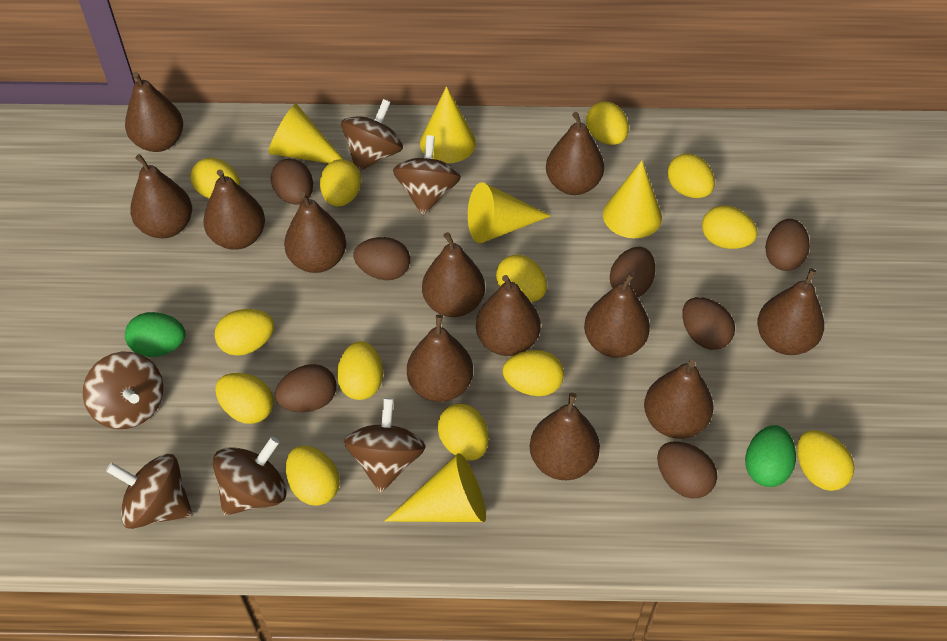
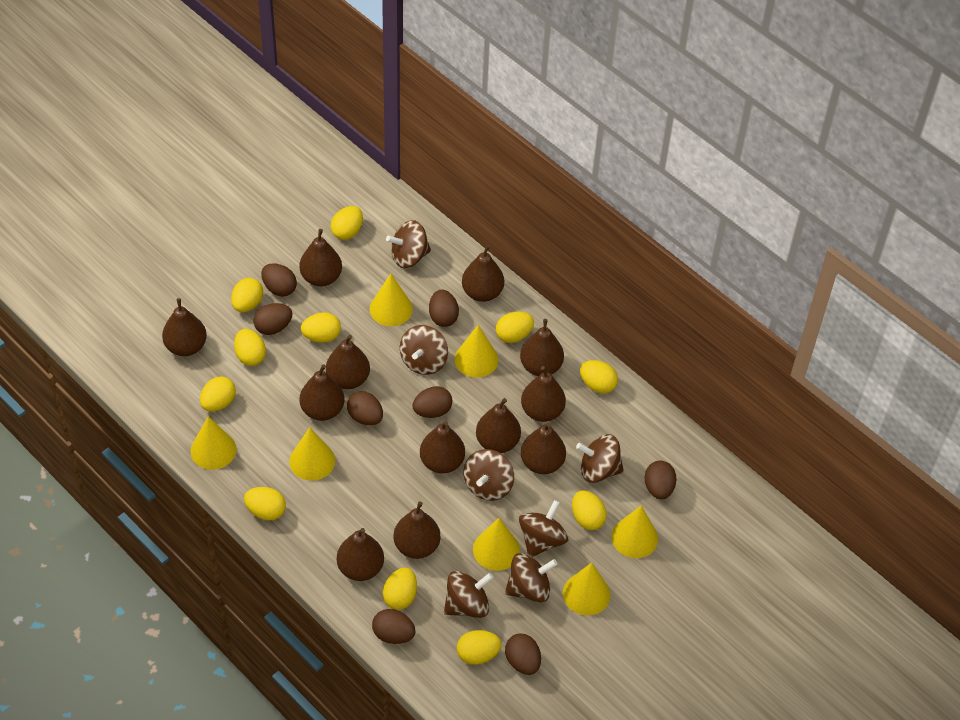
brown egg: 7 -> 8
brown spinning top: 6 -> 7
green egg: 2 -> 0
yellow cone: 5 -> 7
yellow egg: 13 -> 11

